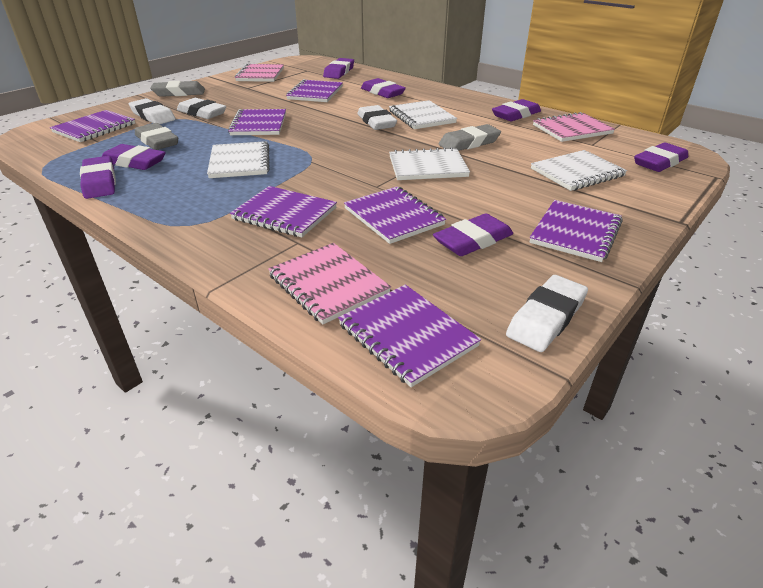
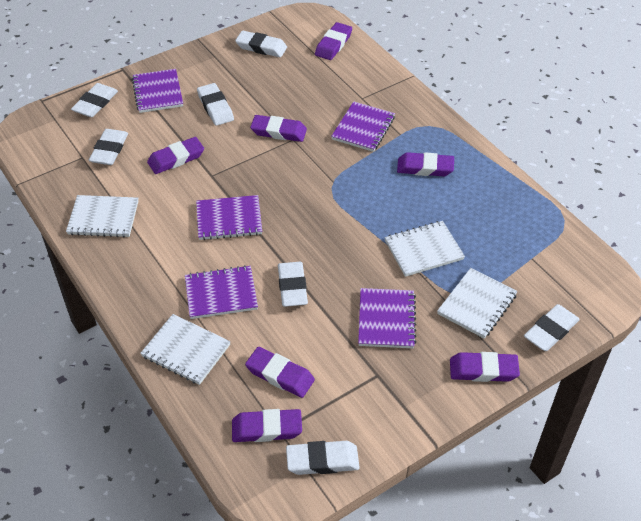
grey eraser: 3 -> 0
pink notebook: 3 -> 0
purple notebook: 7 -> 5
white eraser: 4 -> 7

